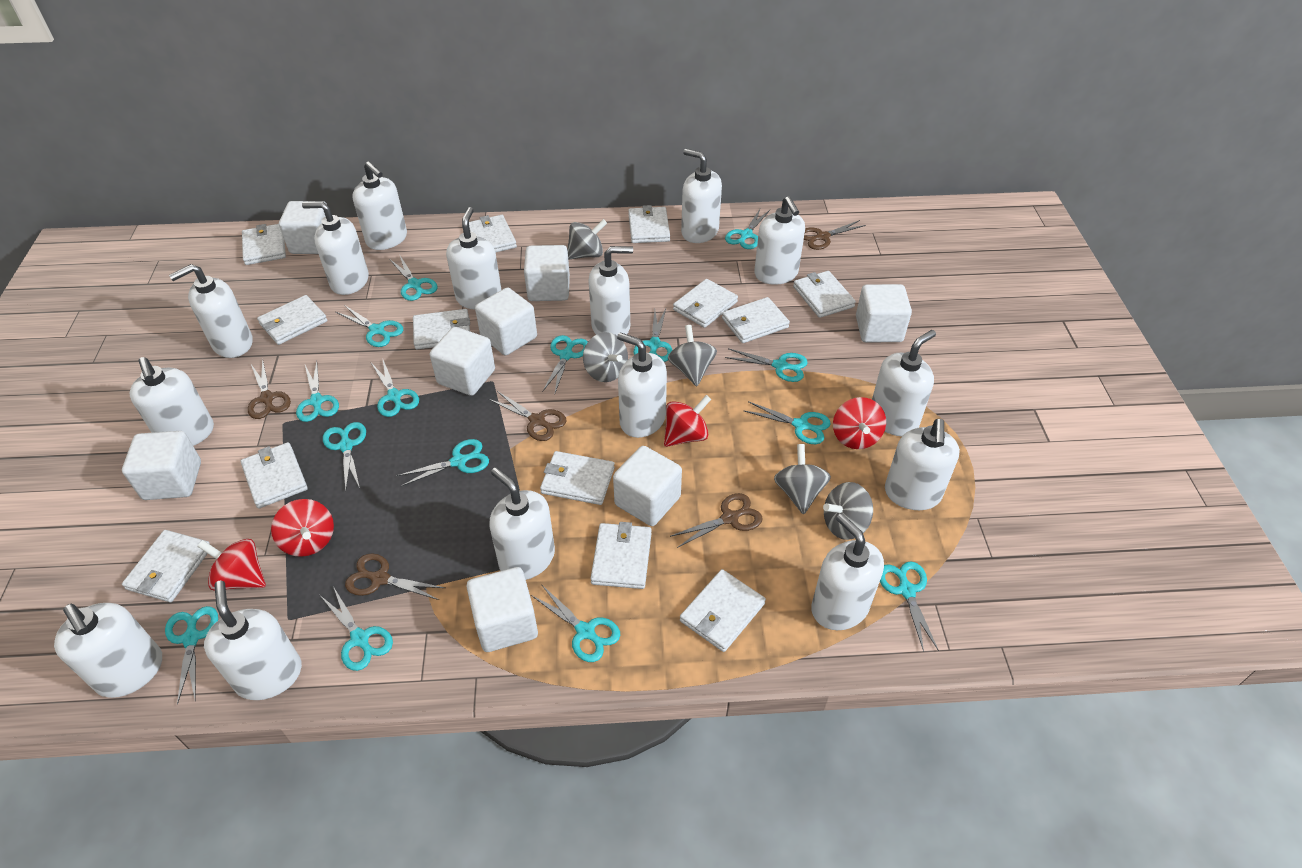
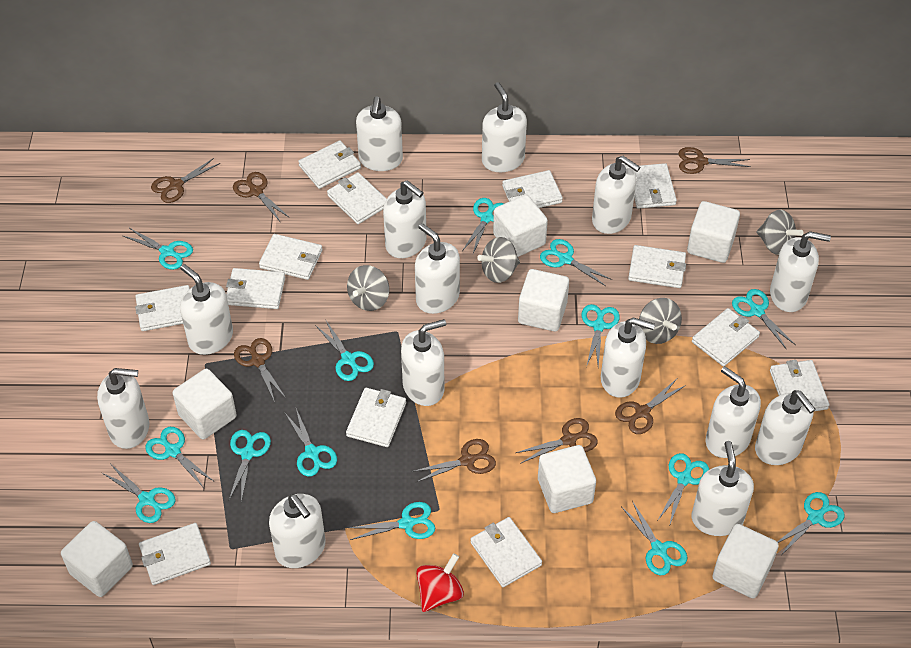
brown scissors: 5 -> 7
grey spinning top: 5 -> 4
red spinning top: 4 -> 1
turquoise scissors: 15 -> 14
white cube: 8 -> 7
white soap dispenser: 15 -> 14

